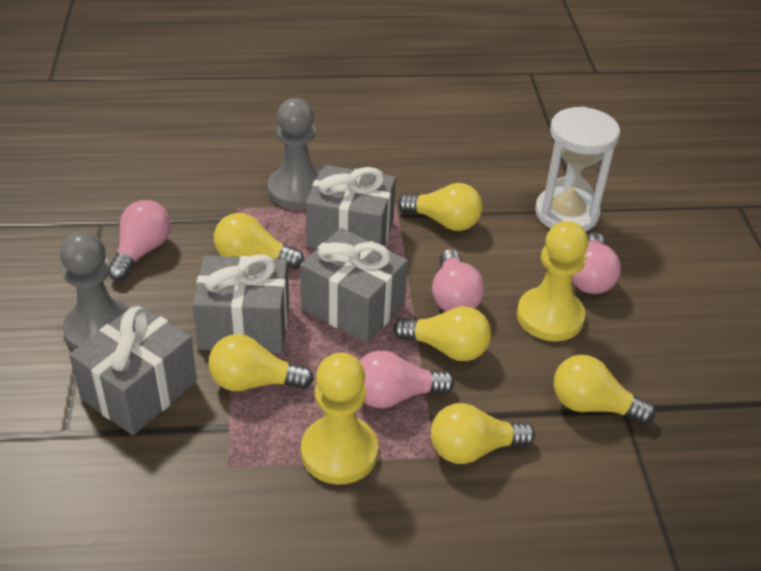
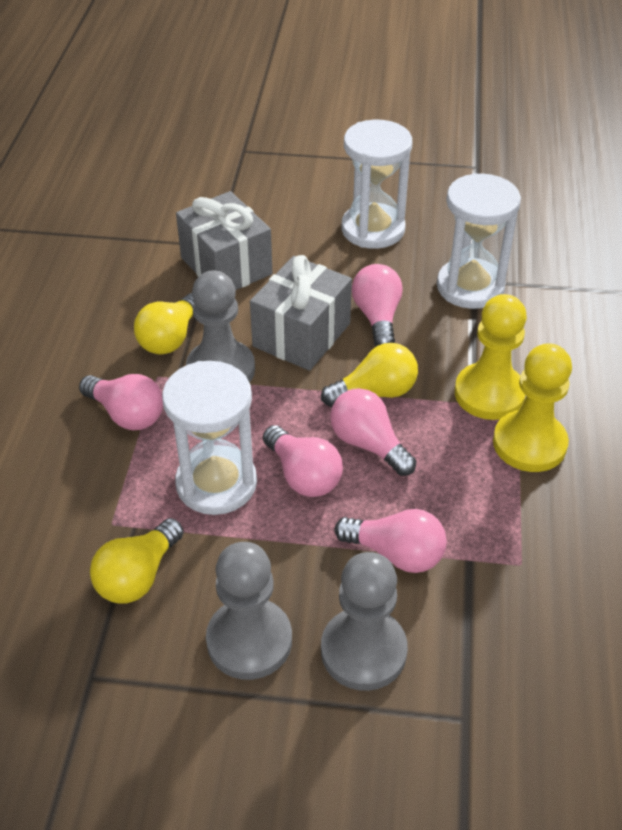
grey gift: 4 -> 2
grey pawn: 2 -> 3
pink light bulb: 4 -> 5
white hourglass: 1 -> 3
yellow light bulb: 6 -> 3

